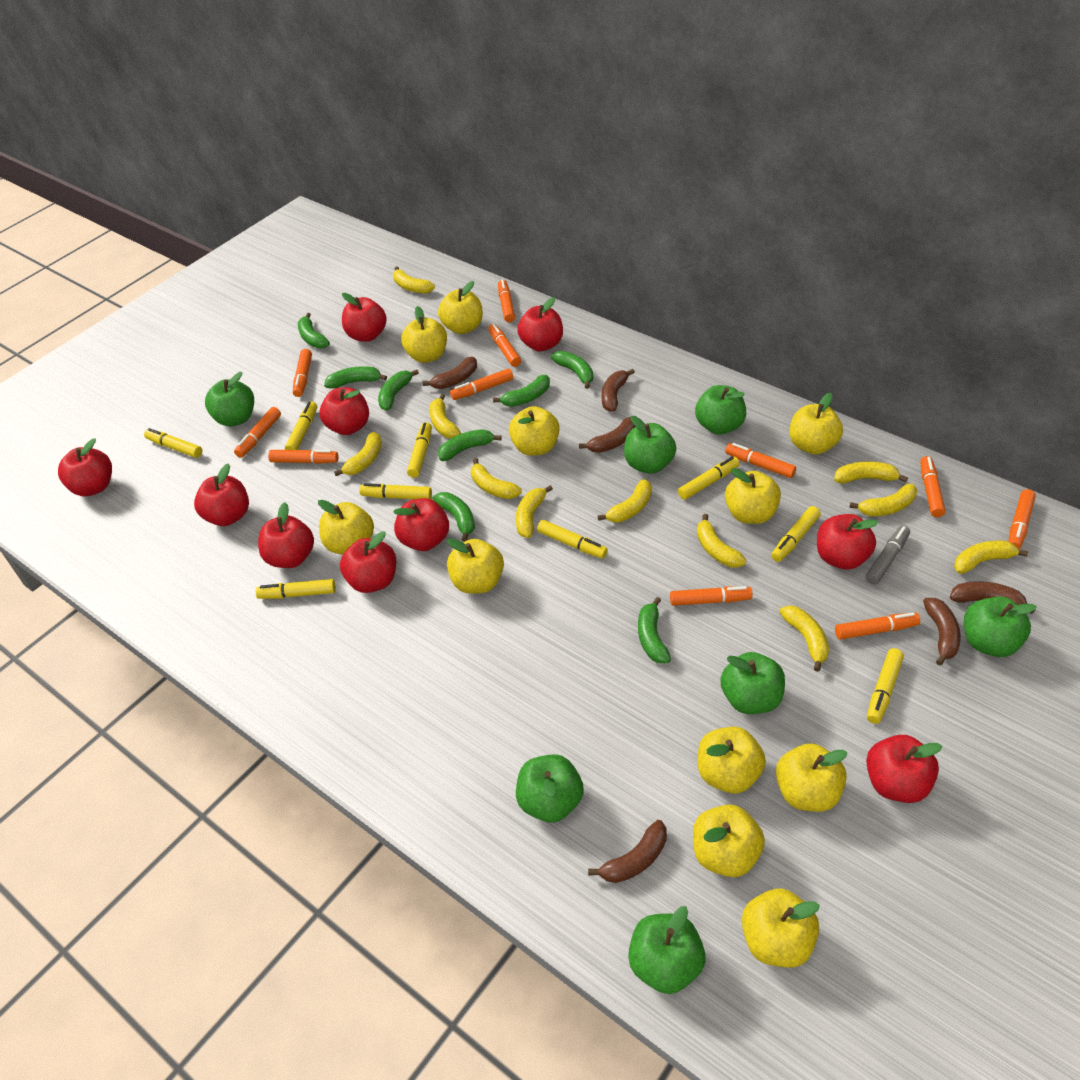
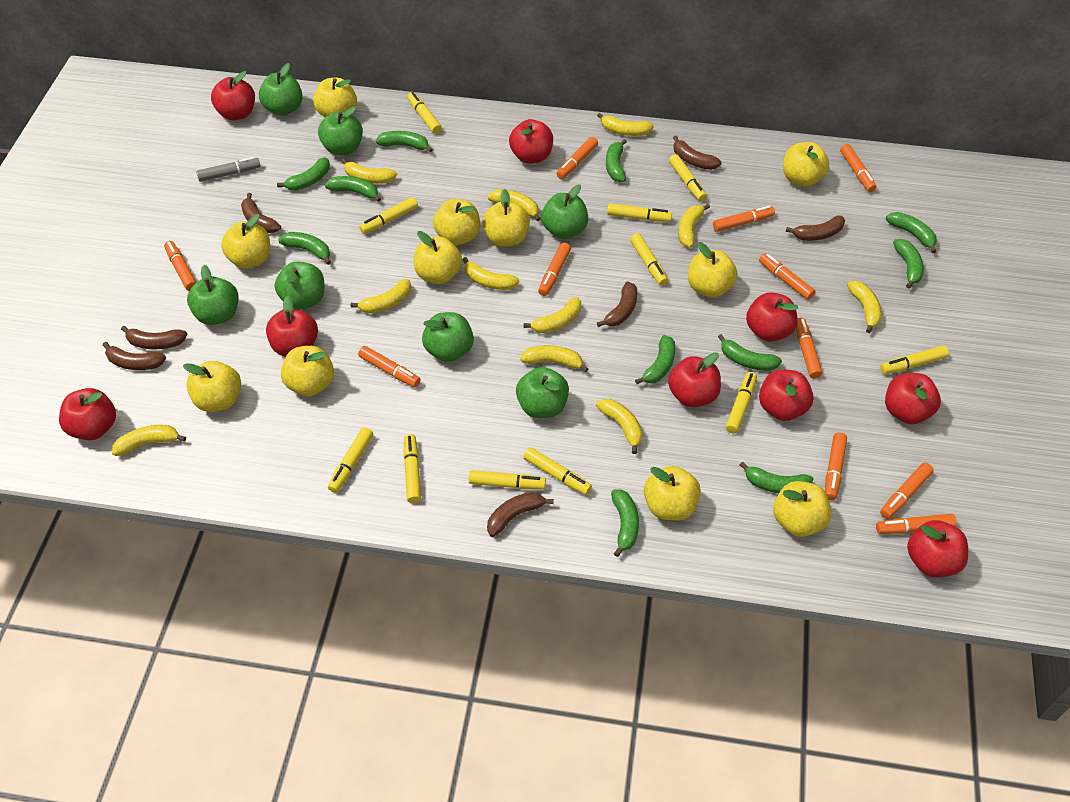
brown banana: 6 -> 7
green banana: 8 -> 11
red apple: 10 -> 9
yellow marker: 9 -> 11

